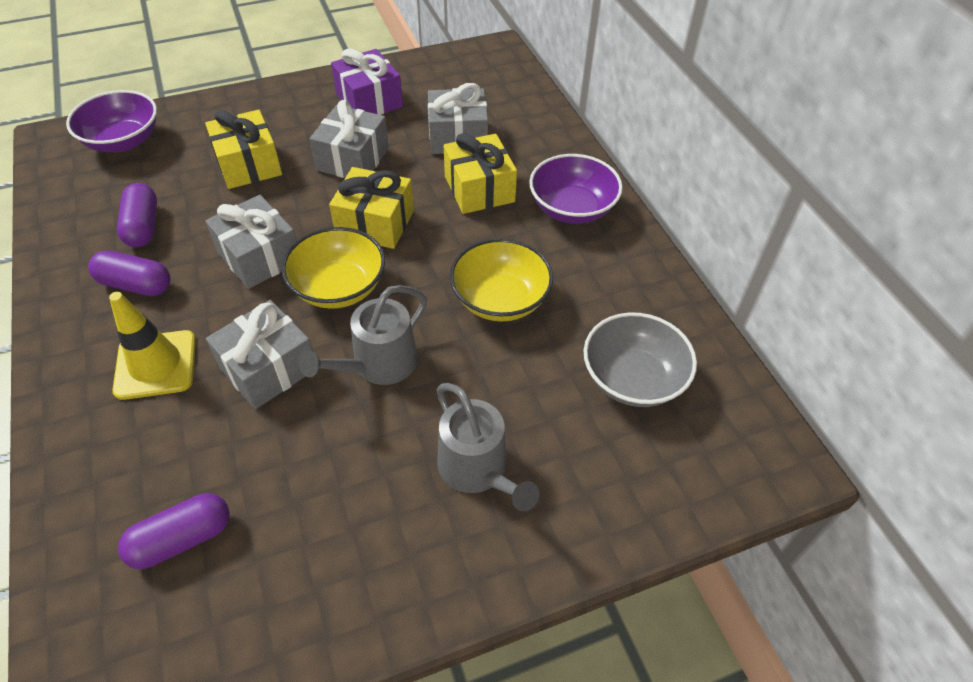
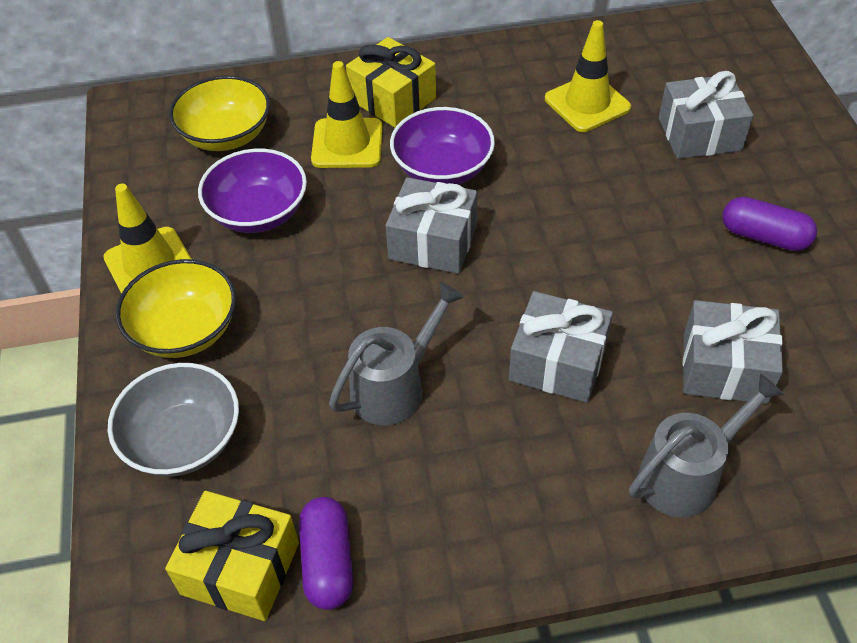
purple capsule: 3 -> 2
purple gift: 1 -> 0
yellow gift: 3 -> 2
yellow traffic cone: 1 -> 3

